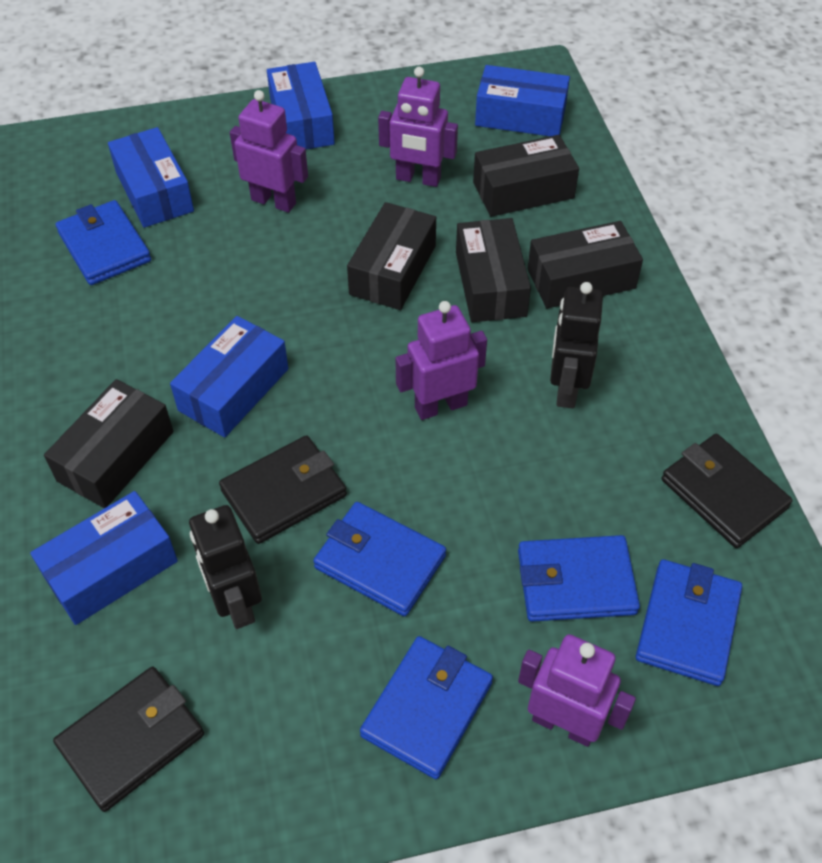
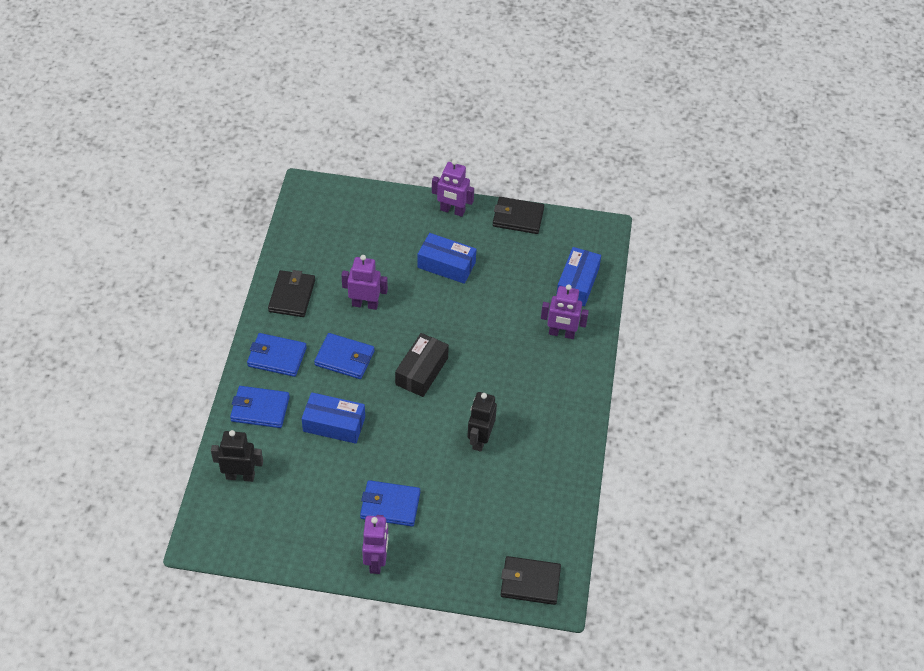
black box: 5 -> 1
blue box: 5 -> 3
blue wallet: 5 -> 4

